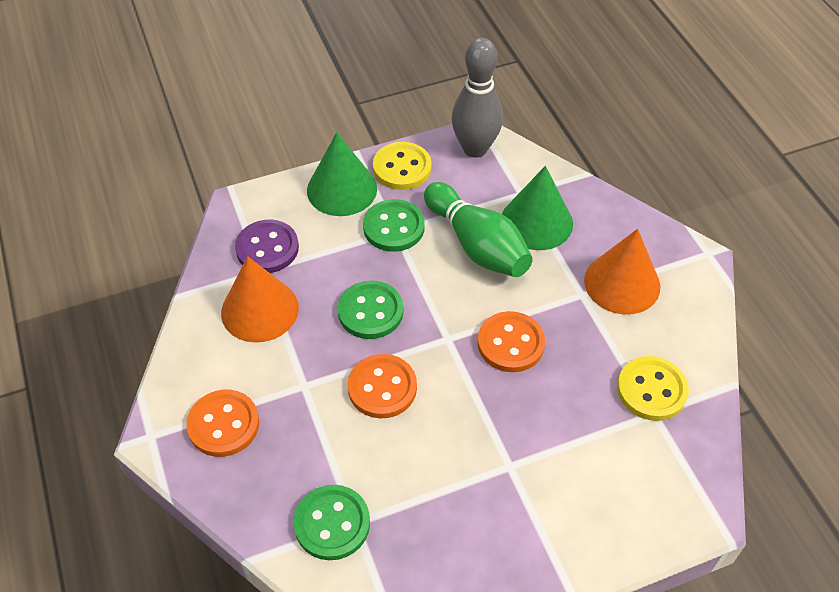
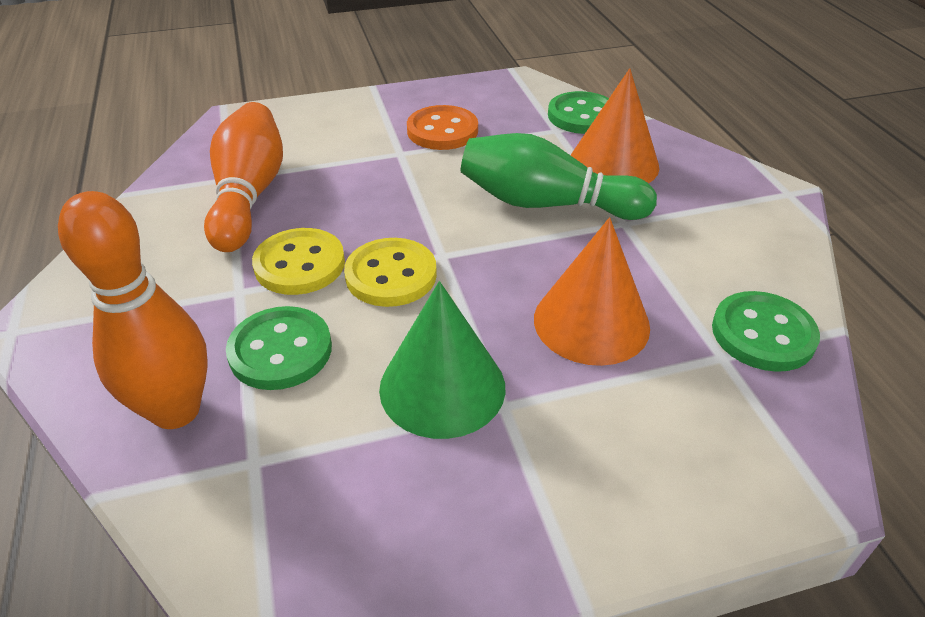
green cone: 2 -> 1
grey bowling pin: 1 -> 0
orange bowling pin: 0 -> 2
orange button: 3 -> 1
purple button: 1 -> 0

